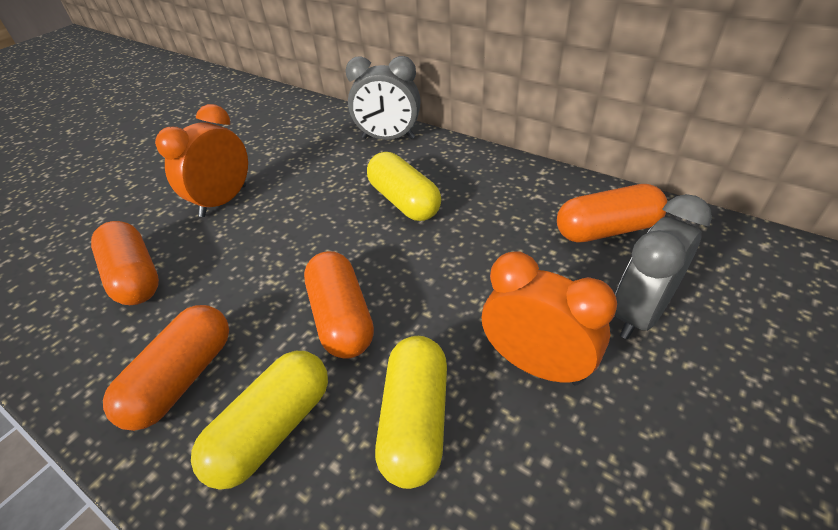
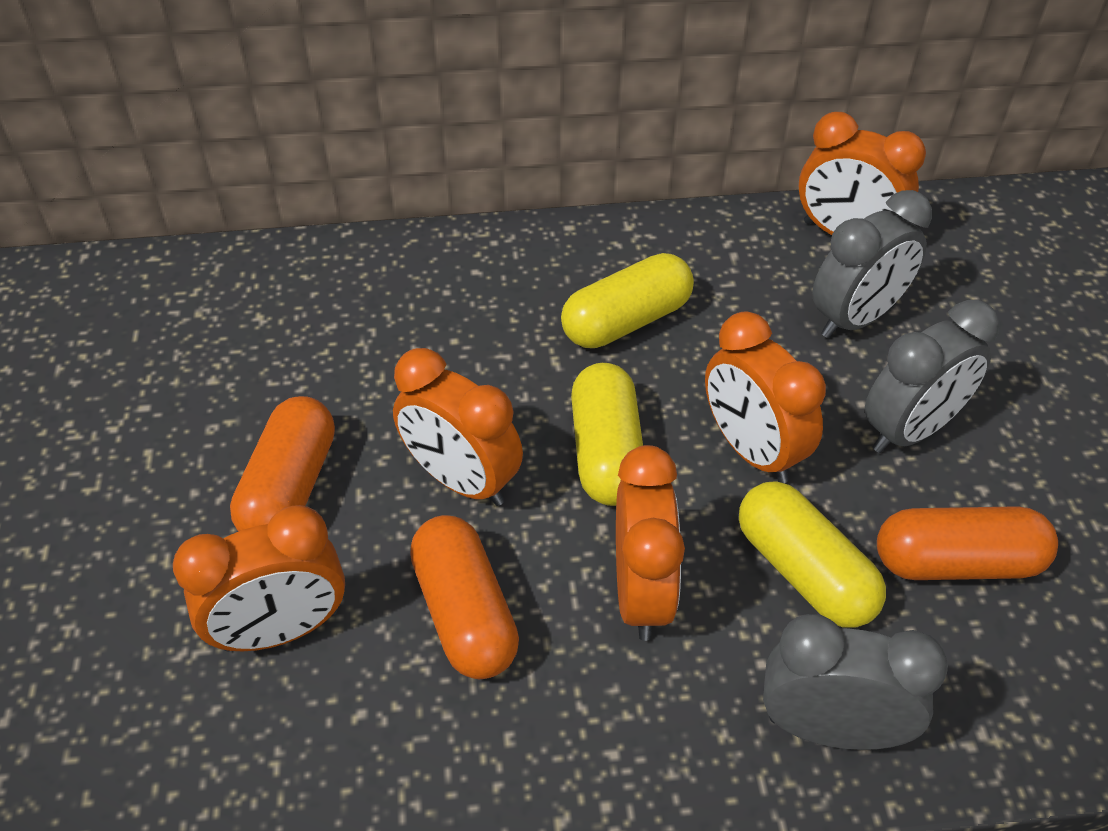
grey clock: 2 -> 3
orange capsule: 4 -> 3
orange clock: 2 -> 5

